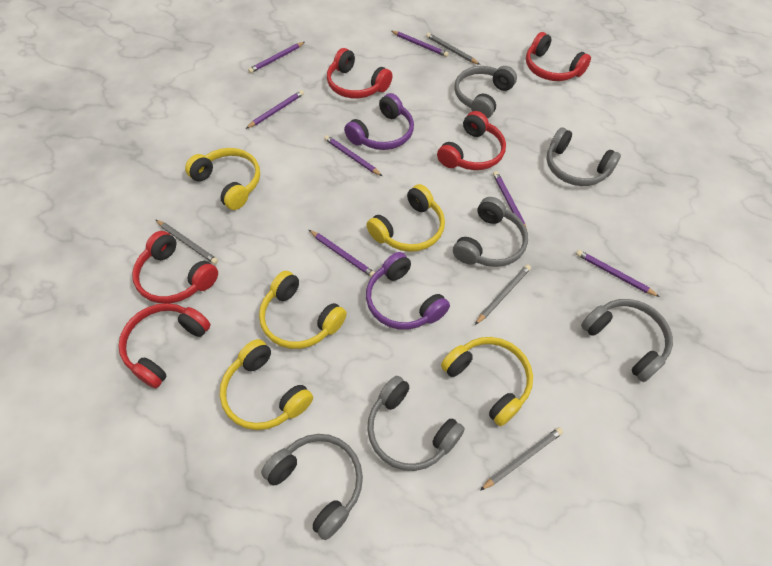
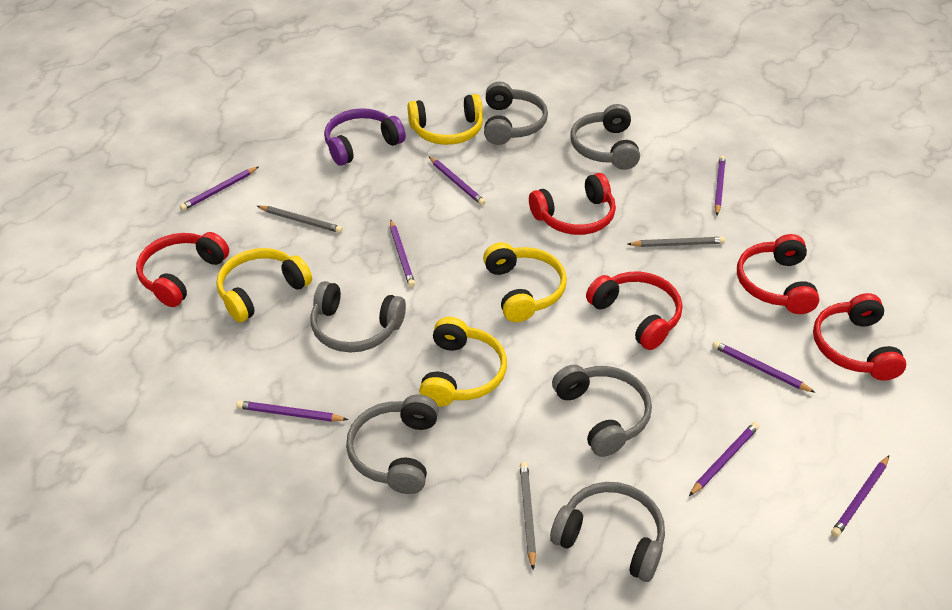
grey pencil: 4 -> 3
purple headphones: 2 -> 1
purple pencil: 7 -> 8
yellow headphones: 5 -> 4

